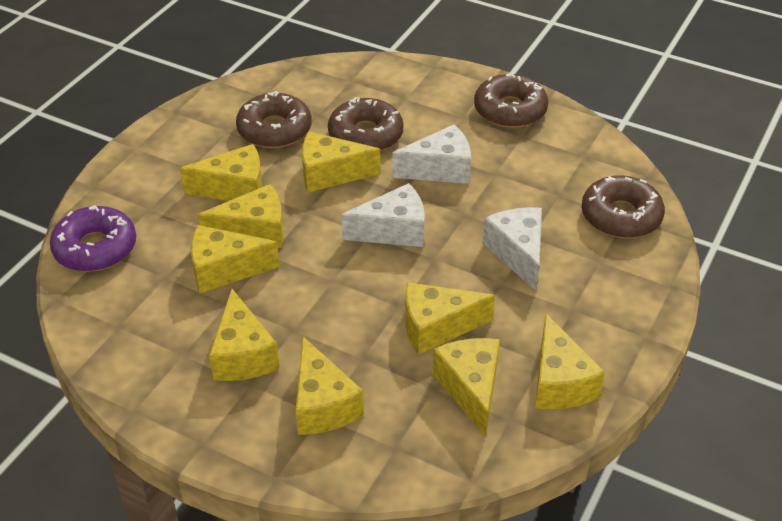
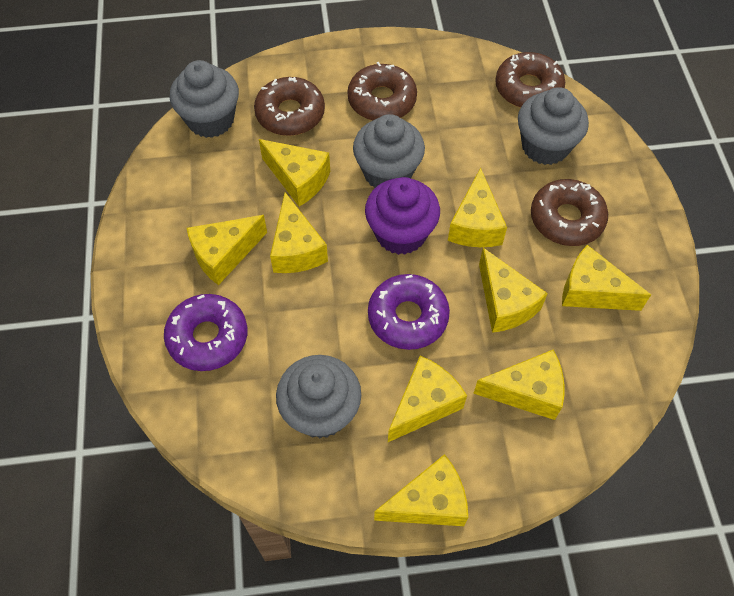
grey cupcake: 0 -> 4
purple cupcake: 0 -> 1
purple donut: 1 -> 2
white cheese: 3 -> 0

